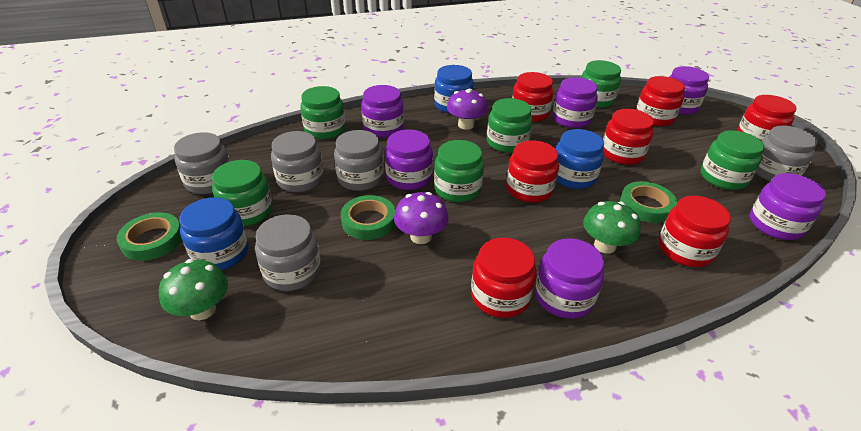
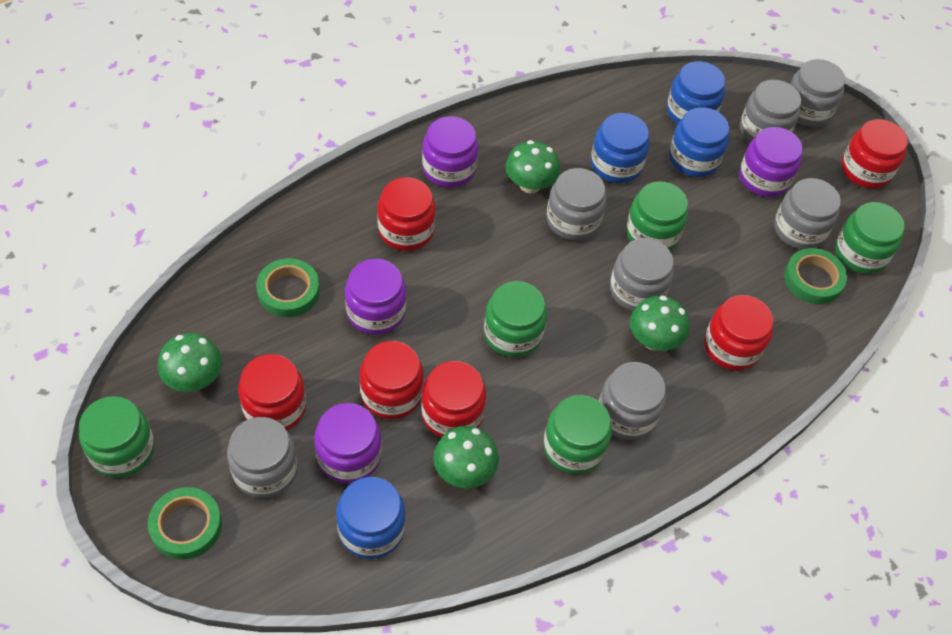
blue jar: 3 -> 4
green jar: 6 -> 5
green mushroom: 2 -> 4
grey jar: 5 -> 7
purple jar: 6 -> 4
purple mushroom: 2 -> 0
red jar: 7 -> 6

